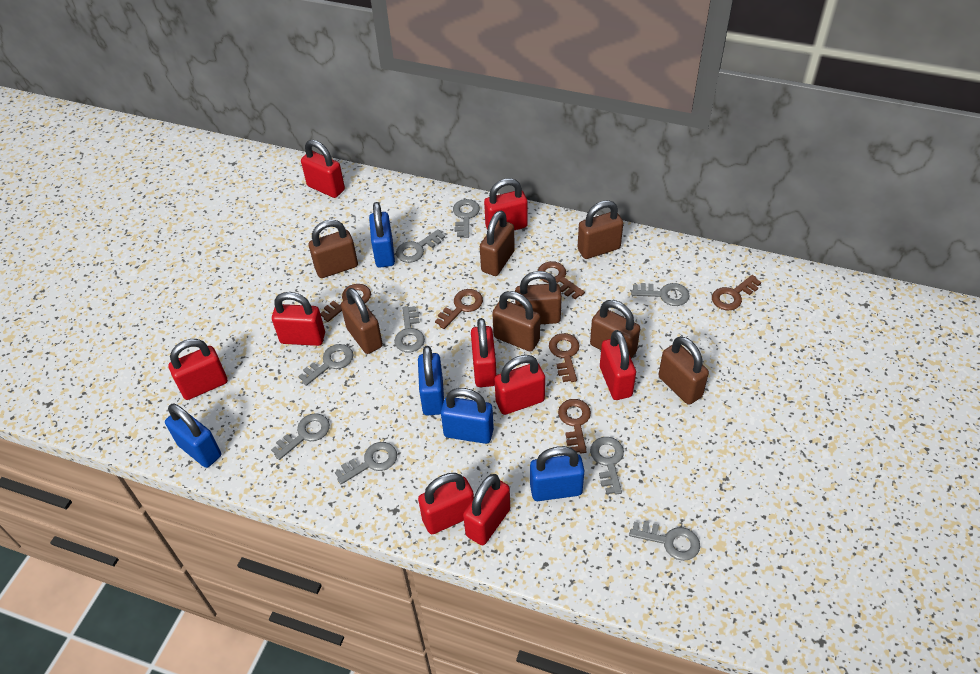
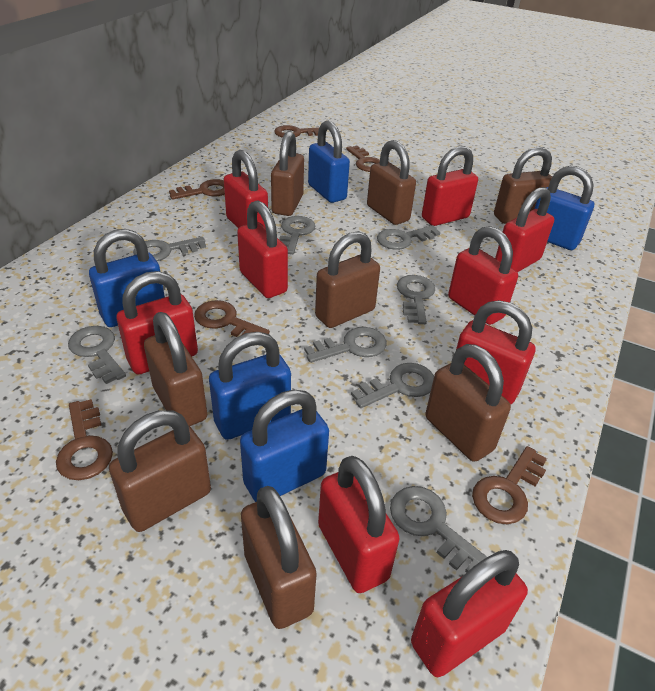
grey key: 9 -> 8

